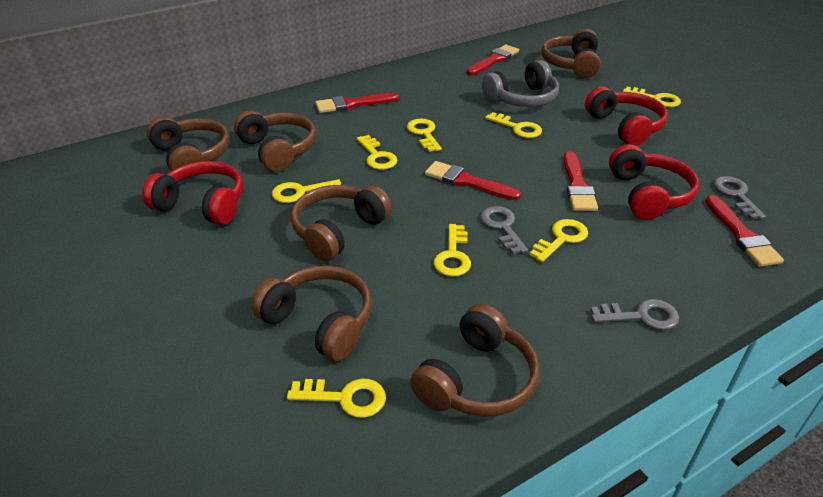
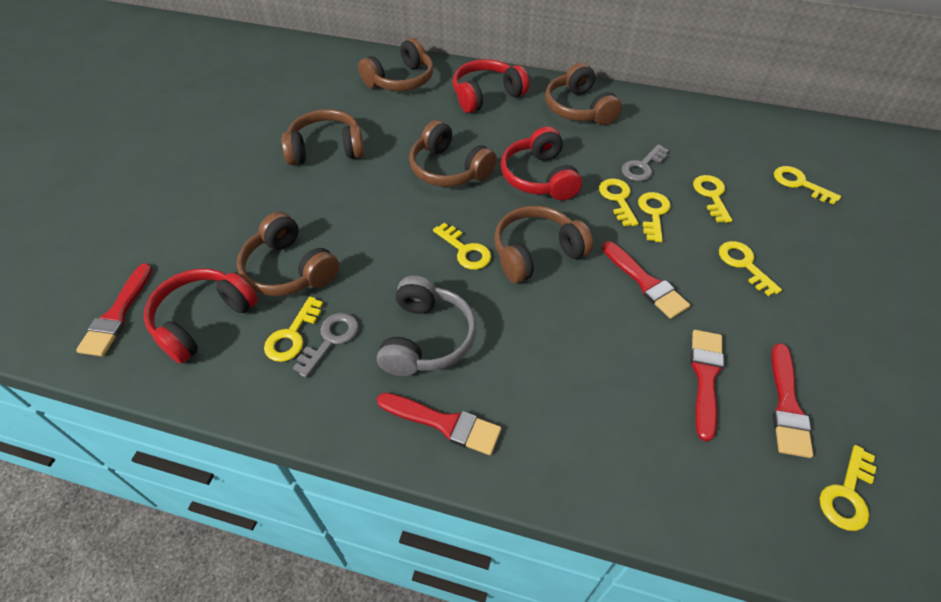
grey key: 3 -> 2

